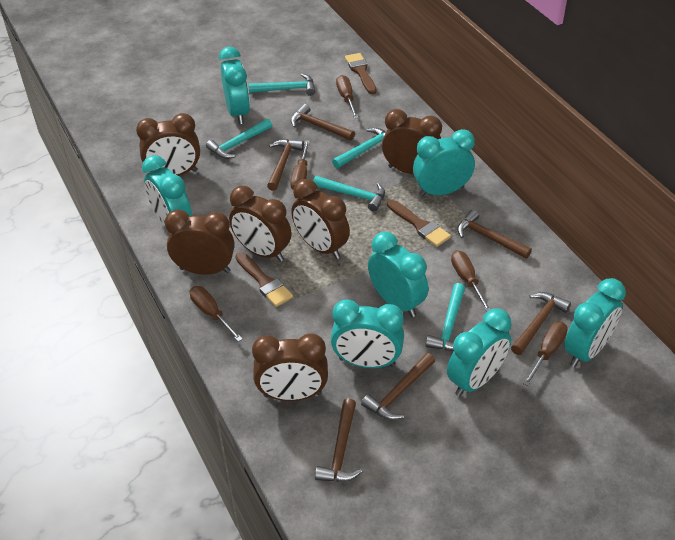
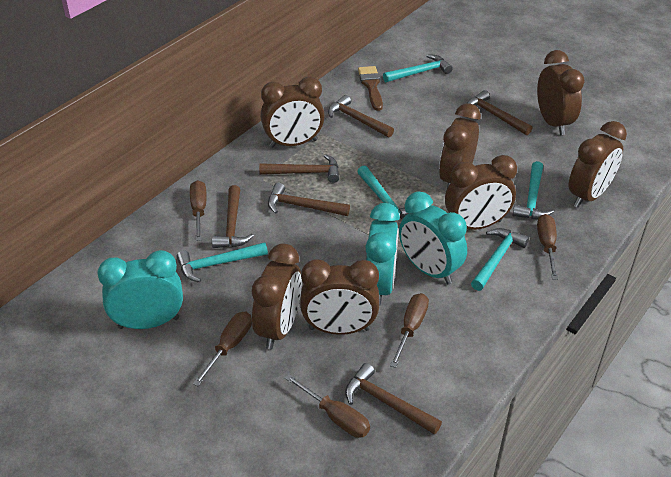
brown brush: 3 -> 1
brown clock: 6 -> 7
turquoise clock: 7 -> 3

